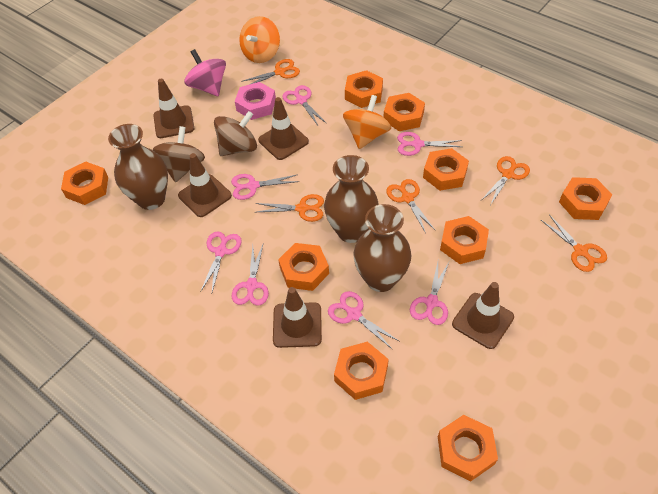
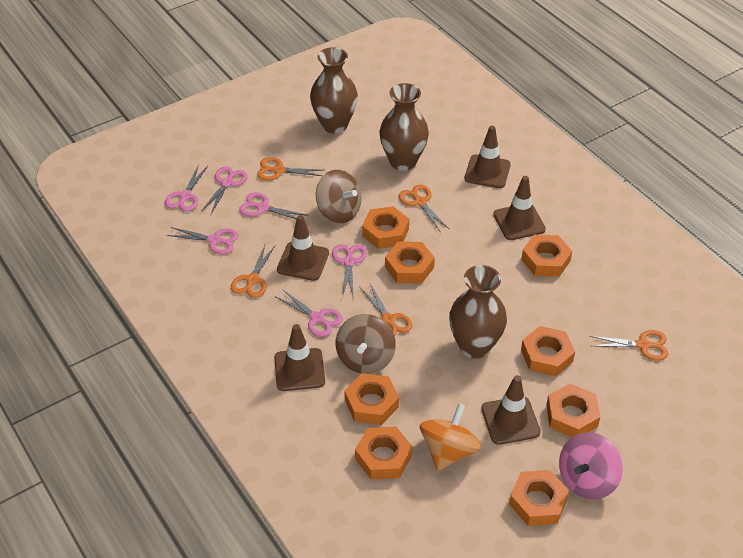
orange nut: 9 -> 8
orange spinning top: 2 -> 1
pink nut: 1 -> 0
pink scissors: 7 -> 6

